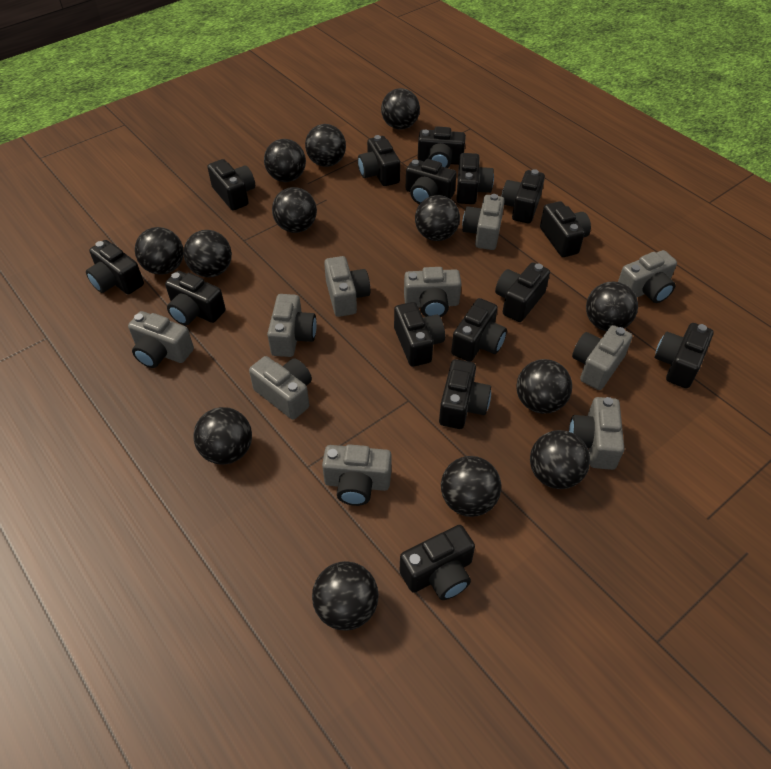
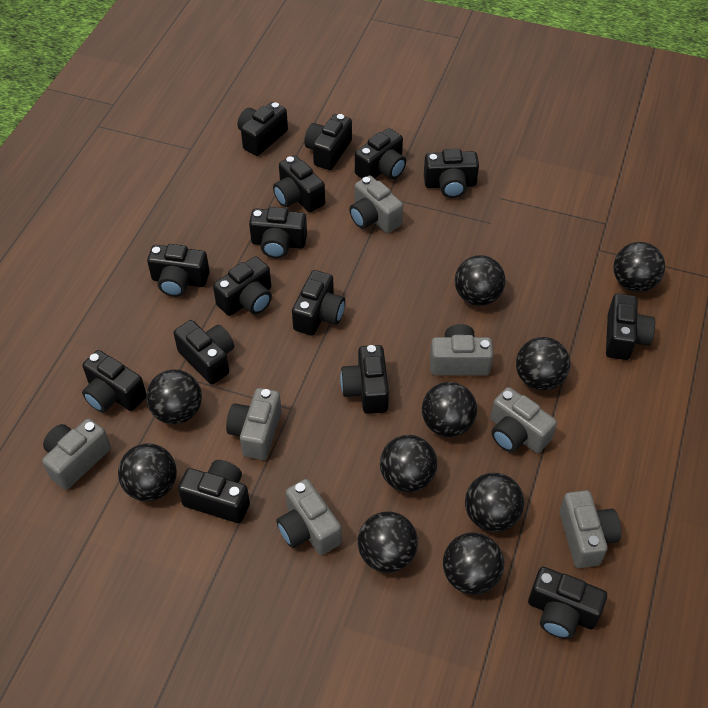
black ball: 13 -> 10
grey camera: 10 -> 7

